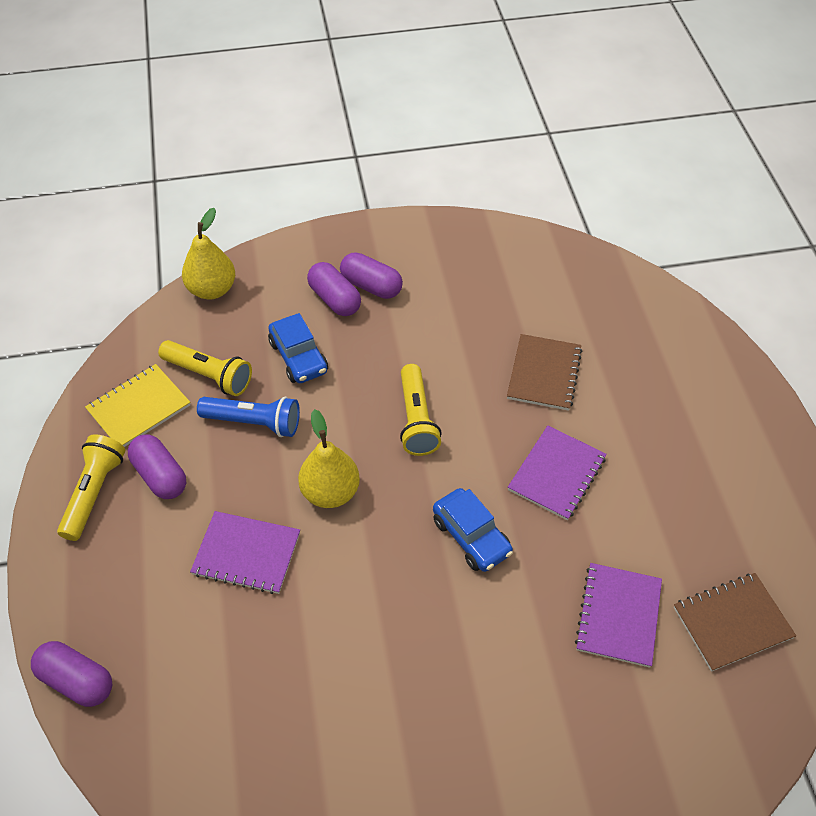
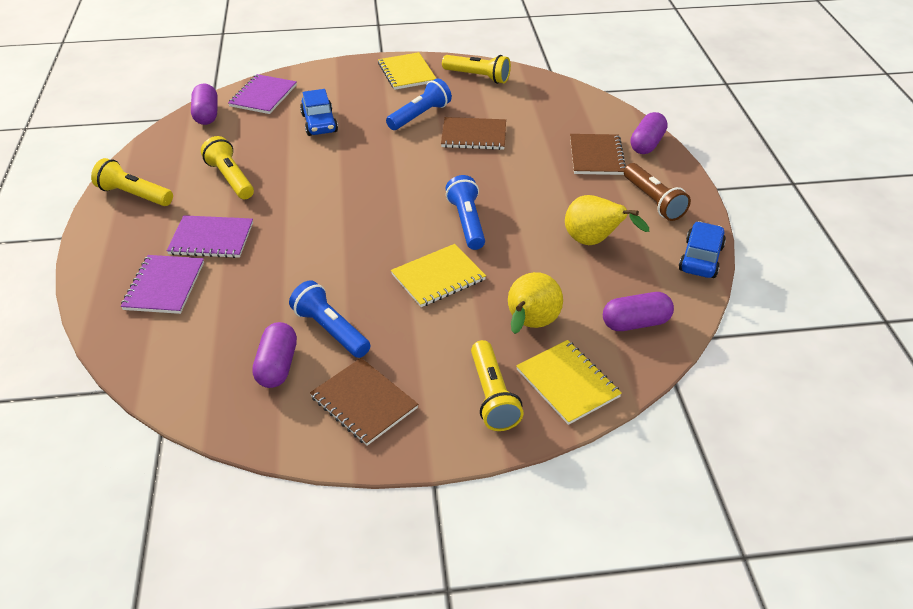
blue flashlight: 1 -> 3
brown flashlight: 0 -> 1
brown notebook: 2 -> 3
yellow flashlight: 3 -> 4
yellow notebook: 1 -> 3

